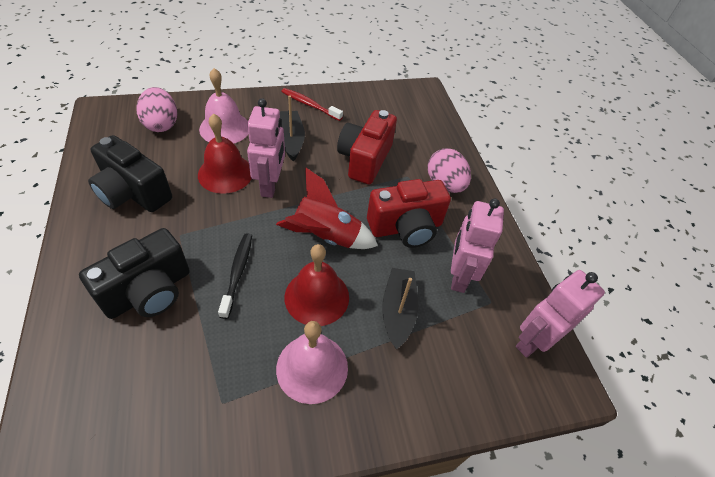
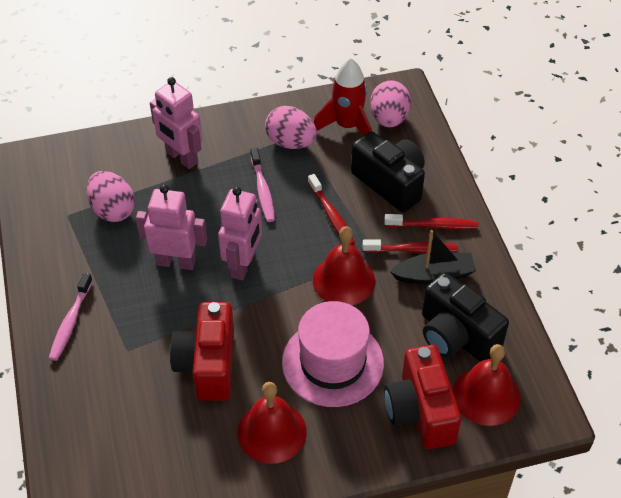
black boat: 2 -> 1
black toothbrush: 1 -> 0
pink bell: 2 -> 0
pink egg: 2 -> 3
pink hat: 0 -> 1
pink toothbrush: 0 -> 2
red bell: 2 -> 3
red toothbrush: 1 -> 3

